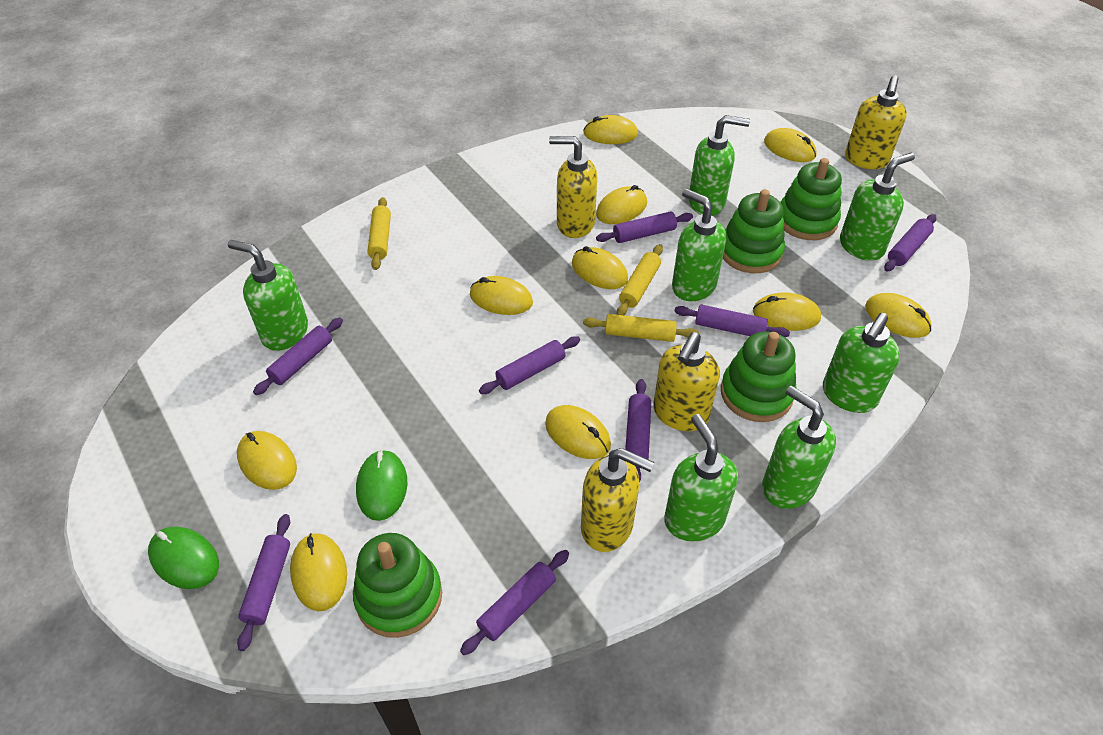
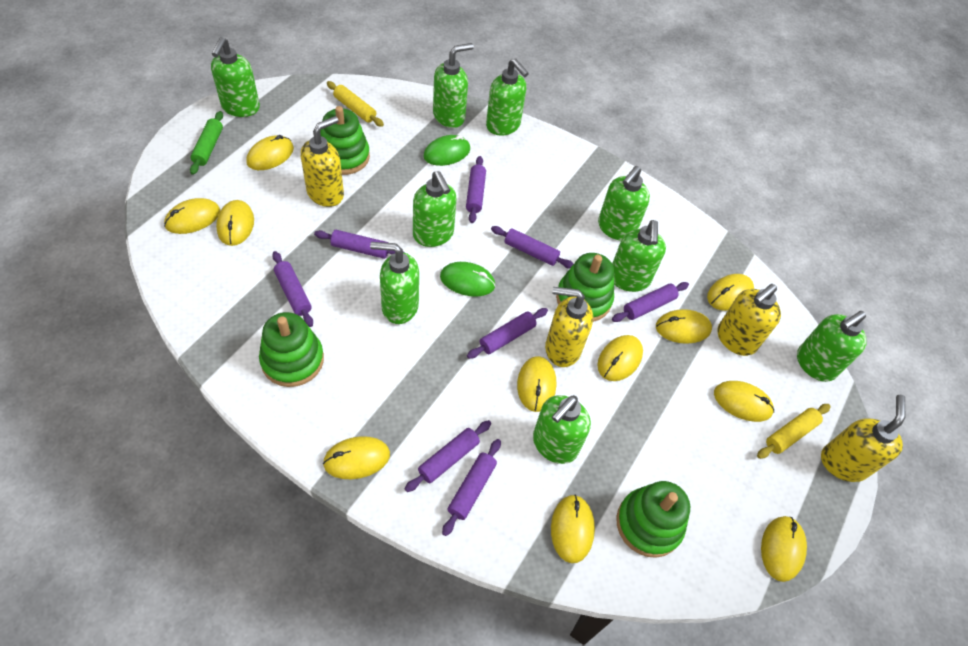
green rolling pin: 0 -> 1
green soap dispenser: 7 -> 9
yellow mouse: 10 -> 11
yellow rolling pin: 3 -> 2

